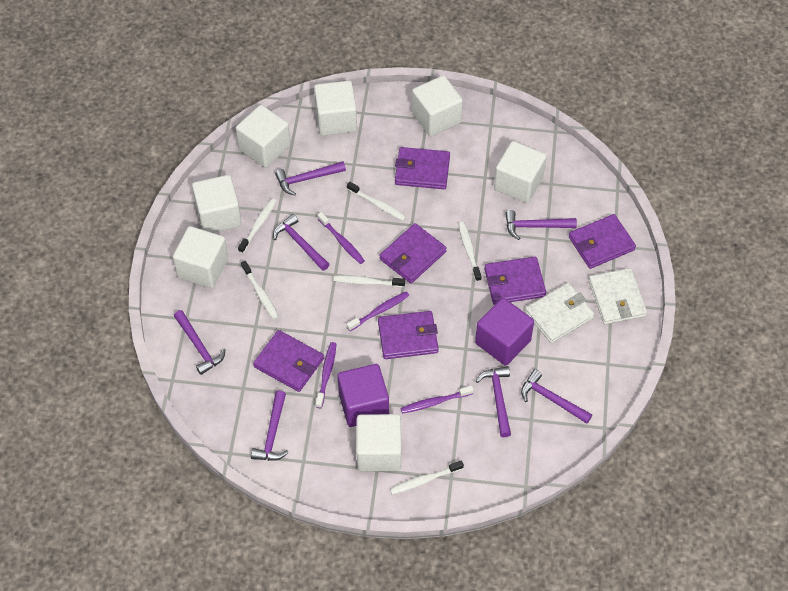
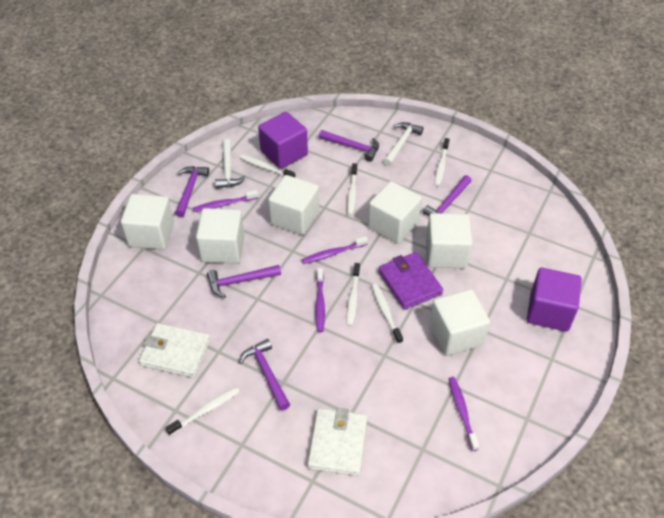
purple hammer: 7 -> 5
purple wallet: 6 -> 1
white cube: 7 -> 6
white hammer: 0 -> 2

